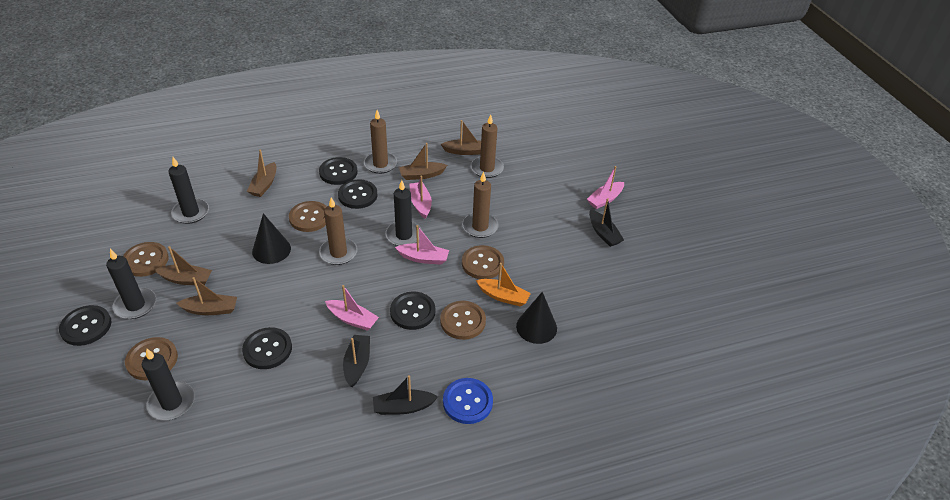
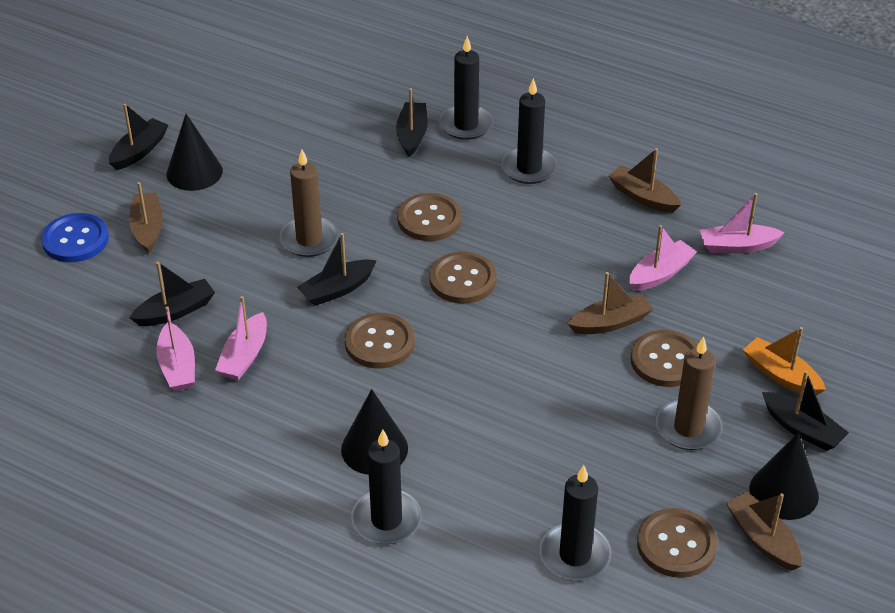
black boat: 3 -> 5
black button: 5 -> 0
black cone: 2 -> 3
brown boat: 5 -> 4
brown candle: 4 -> 2

